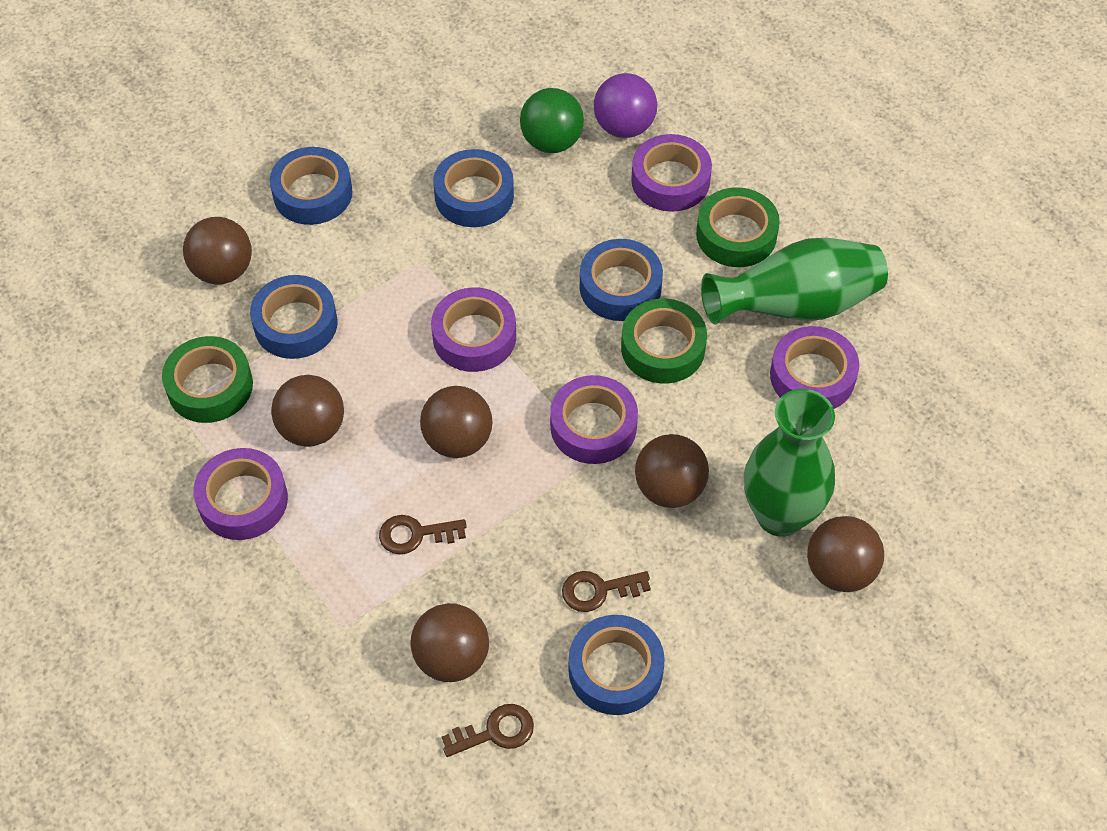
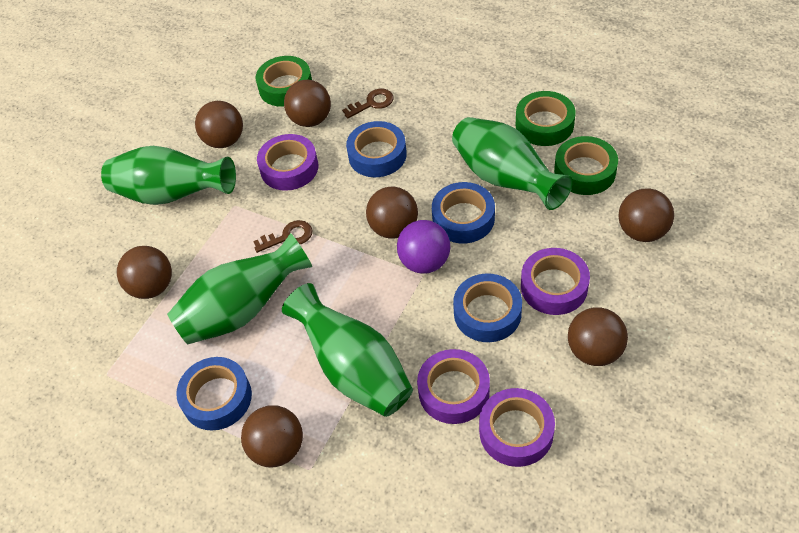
blue tape: 5 -> 4
brown ball: 6 -> 7
brown key: 3 -> 2
green ball: 1 -> 0
green vase: 2 -> 4
purple tape: 5 -> 4

